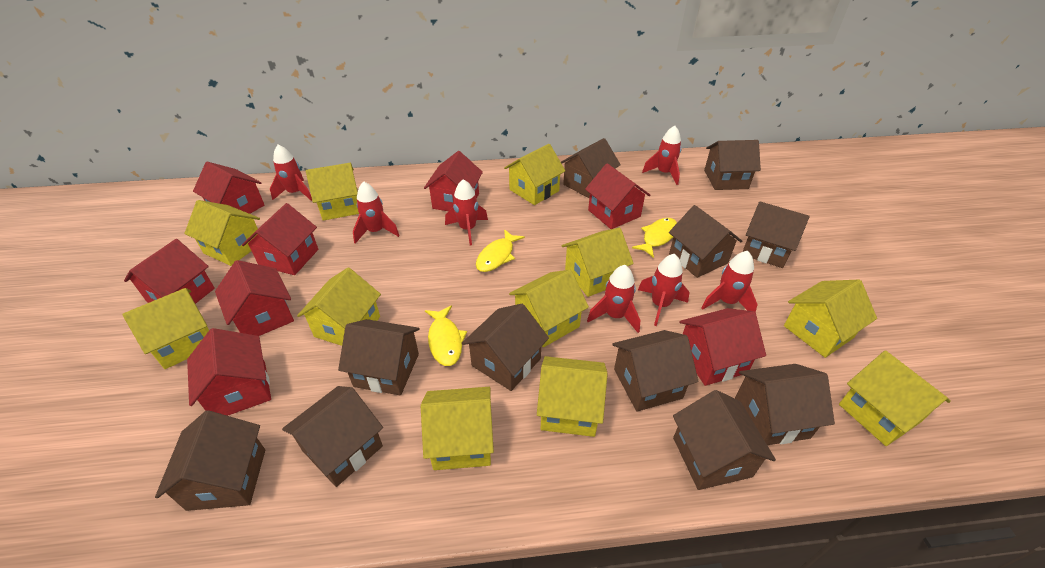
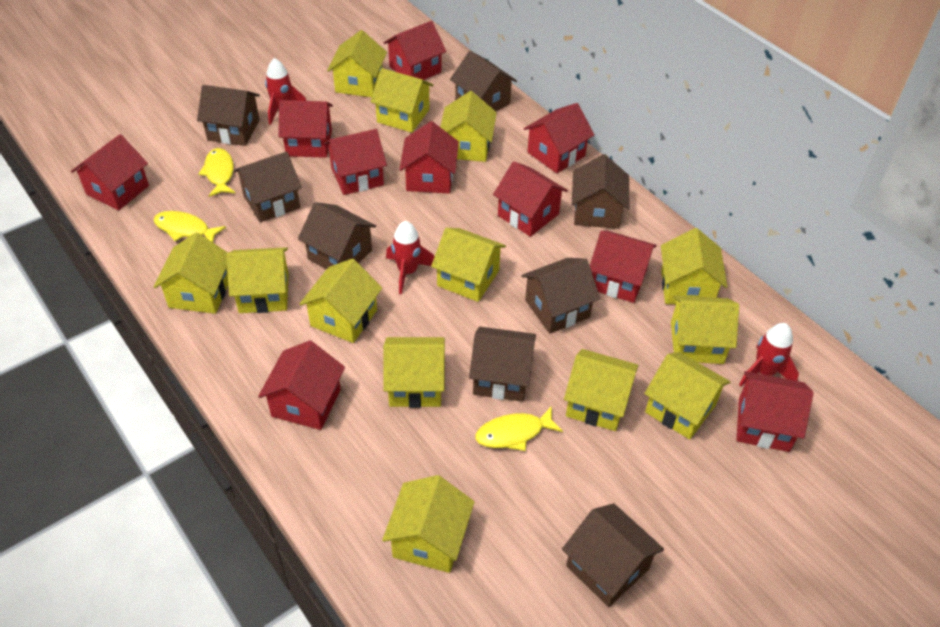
brown house: 11 -> 8
red house: 8 -> 10
red rocket: 7 -> 3
yellow house: 11 -> 13

